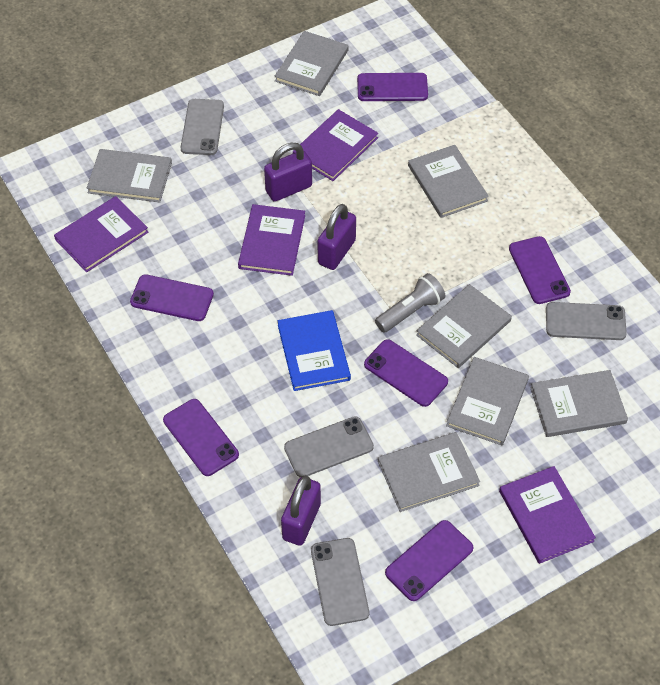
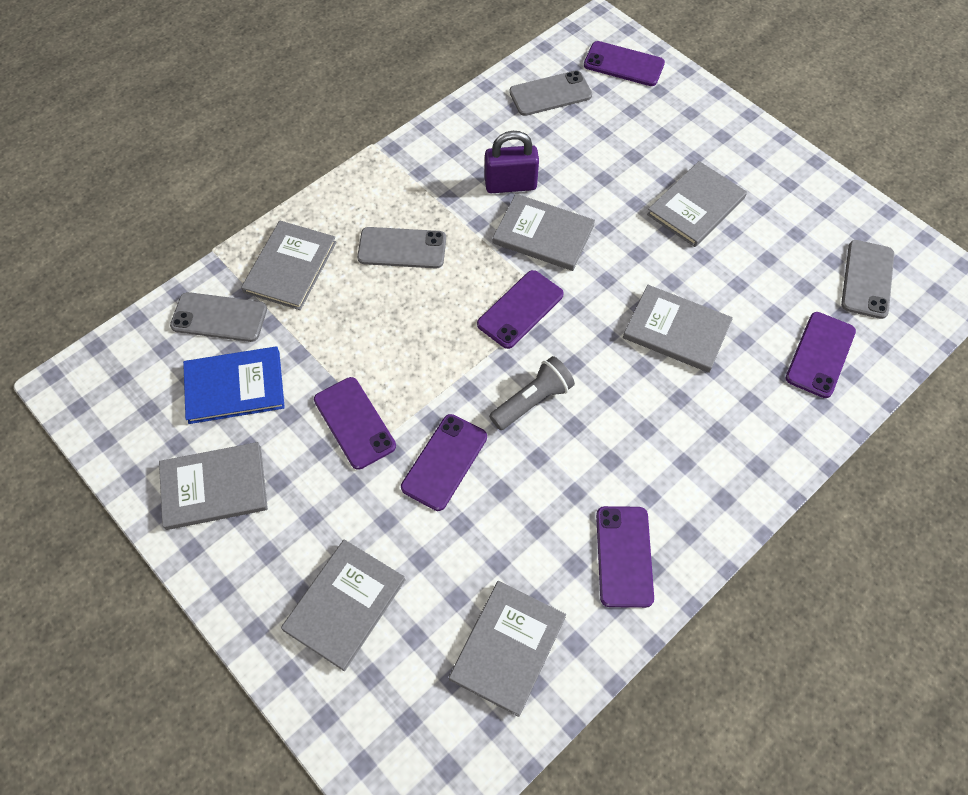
purple book: 4 -> 0
purple padlock: 3 -> 1

